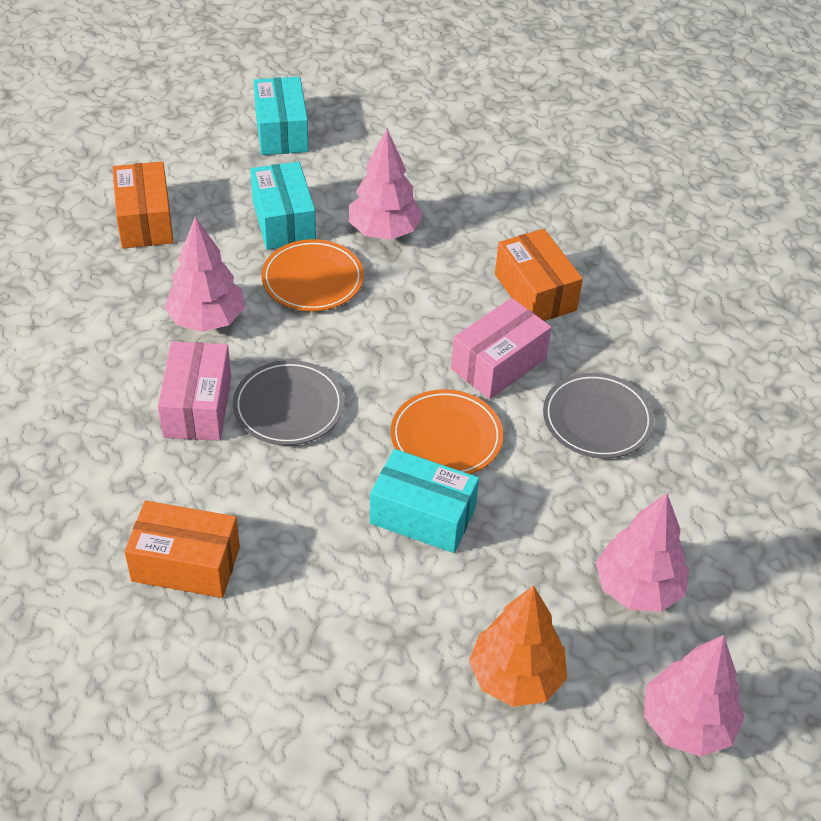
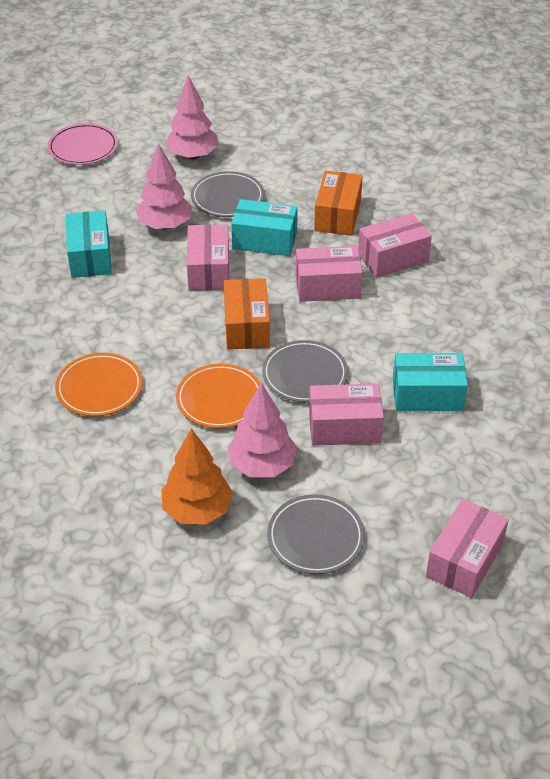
grey plate: 2 -> 3
orange box: 3 -> 2
pink box: 2 -> 5
pink plate: 0 -> 1
pink tree: 4 -> 3

